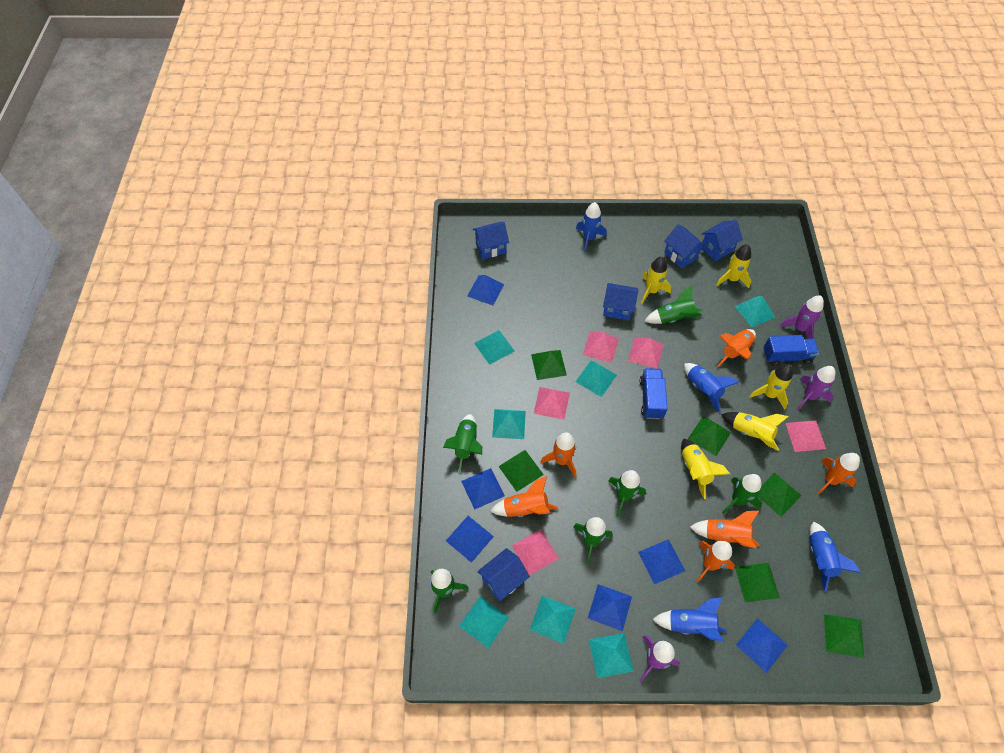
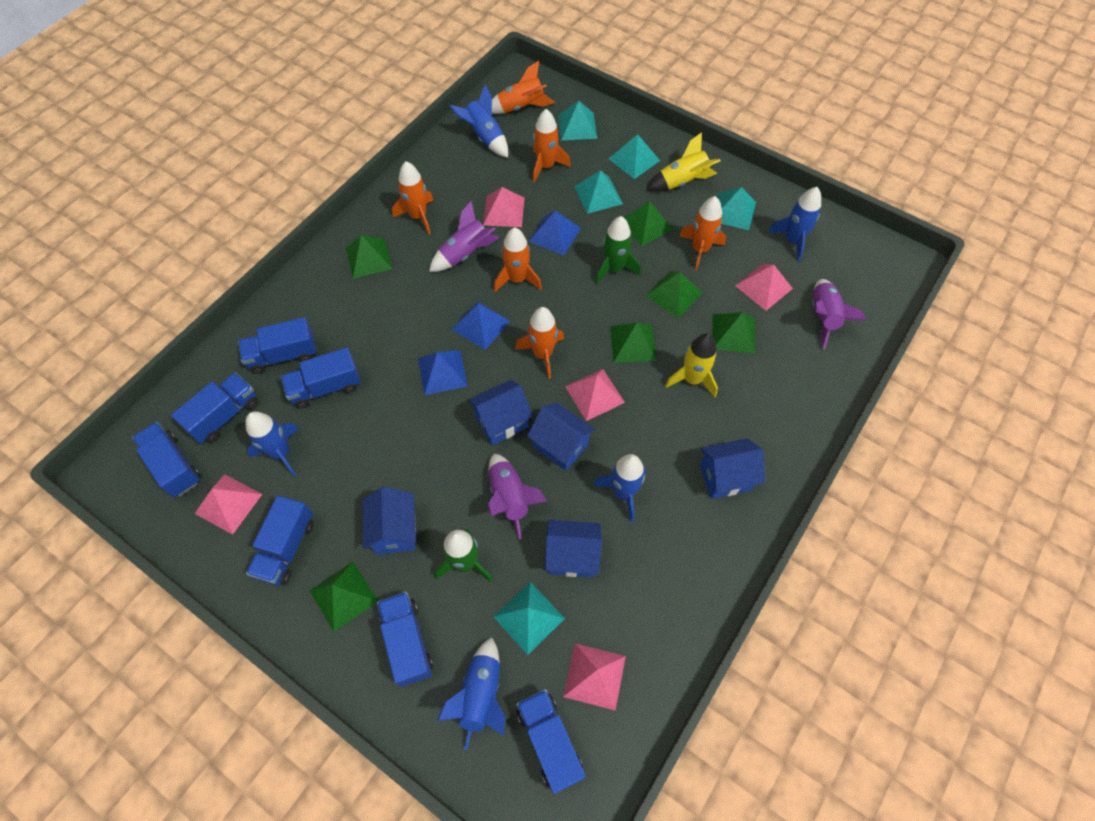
blue pyramid: 6 -> 3
blue rocket: 4 -> 5
blue truck: 2 -> 7
green rocket: 6 -> 2
turquoise pyramid: 7 -> 5
yellow rocket: 5 -> 2

